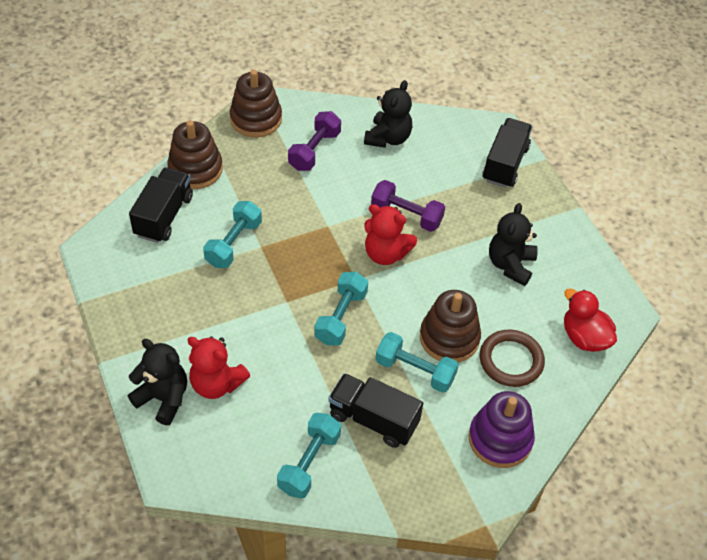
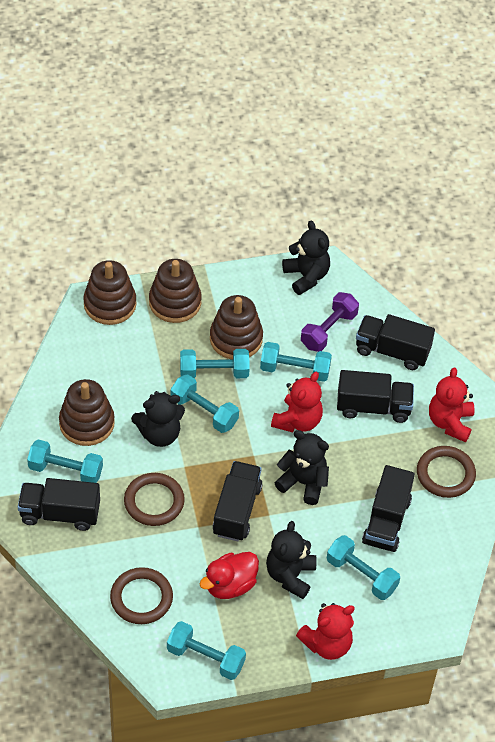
black teddy bear: 3 -> 4
black truck: 3 -> 5
brown ring: 1 -> 3
brown stacking toy: 3 -> 4
purple dumbbell: 2 -> 1
purple stacking toy: 1 -> 0
red teddy bear: 2 -> 3
turquoise dumbbell: 4 -> 6

